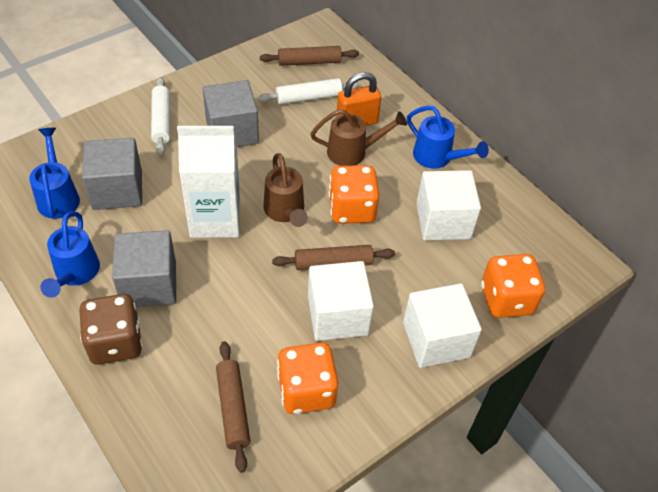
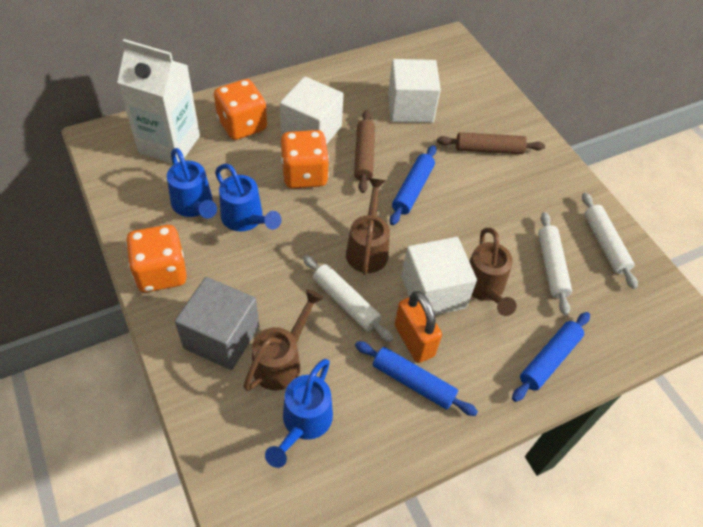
blue rolling pin: 0 -> 3
brown dice: 1 -> 0
brown rolling pin: 3 -> 2
brown watering can: 2 -> 3
grey cube: 3 -> 1
white rolling pin: 2 -> 3

